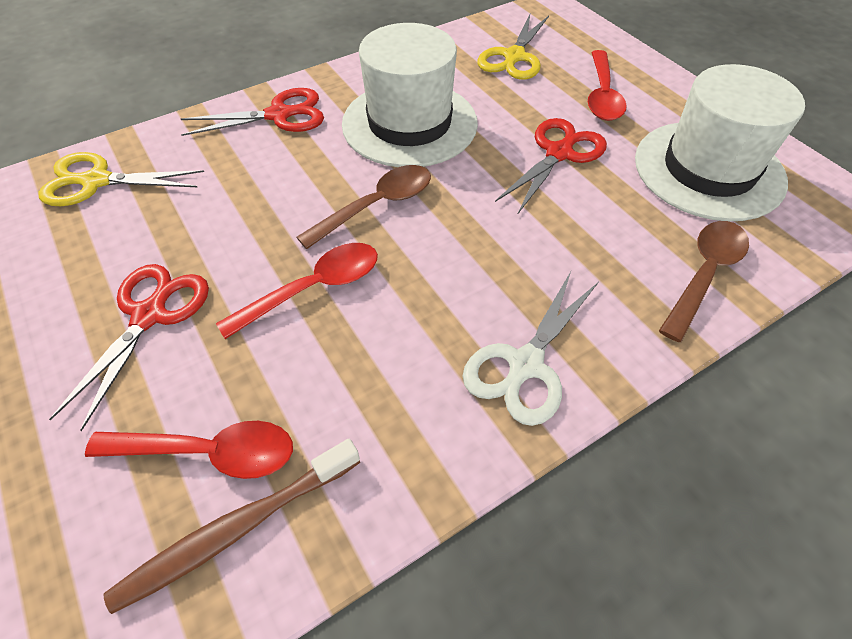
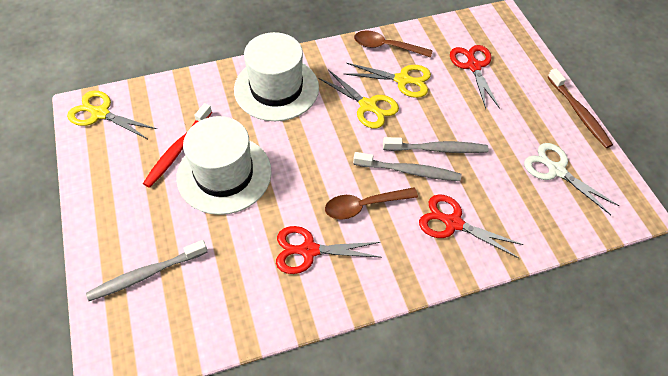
grey toothbrush: 0 -> 3
red spoon: 3 -> 0
red toothbrush: 0 -> 1
yellow scissors: 2 -> 3

